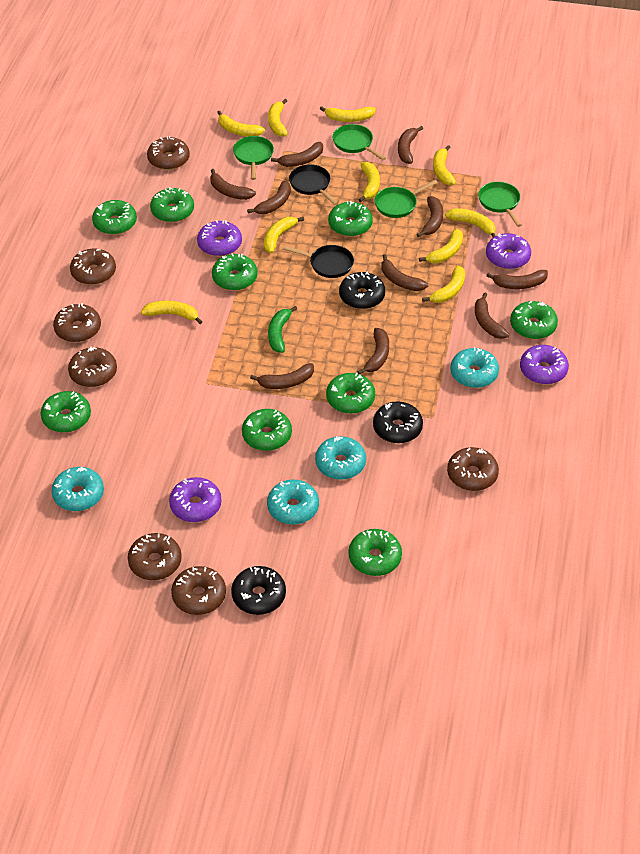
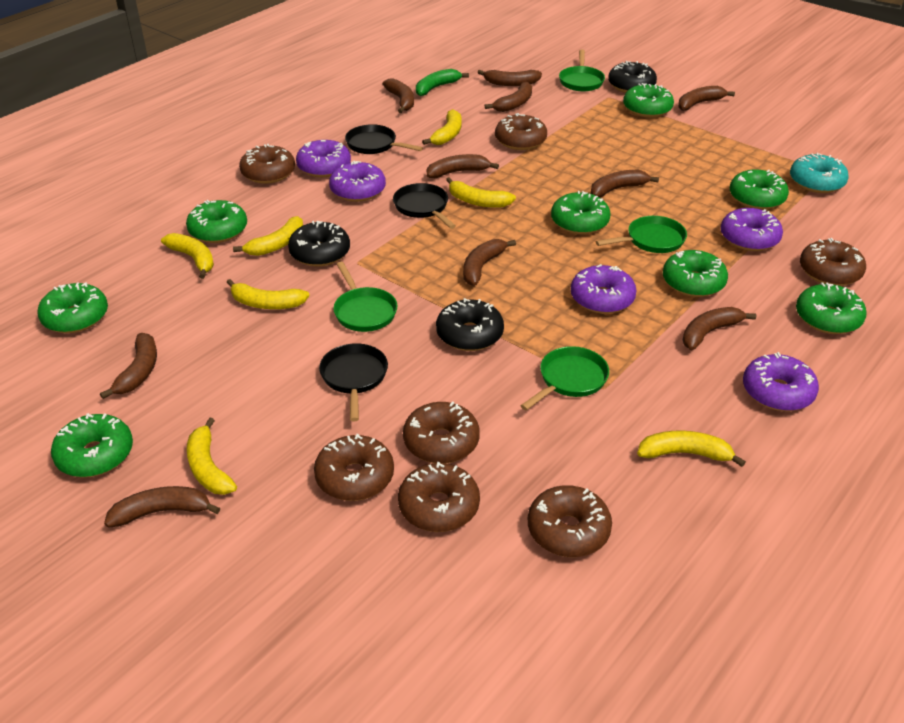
black pan: 2 -> 3
green donut: 9 -> 8
purple donut: 4 -> 5
turquoise donut: 4 -> 1
yellow banana: 10 -> 7

